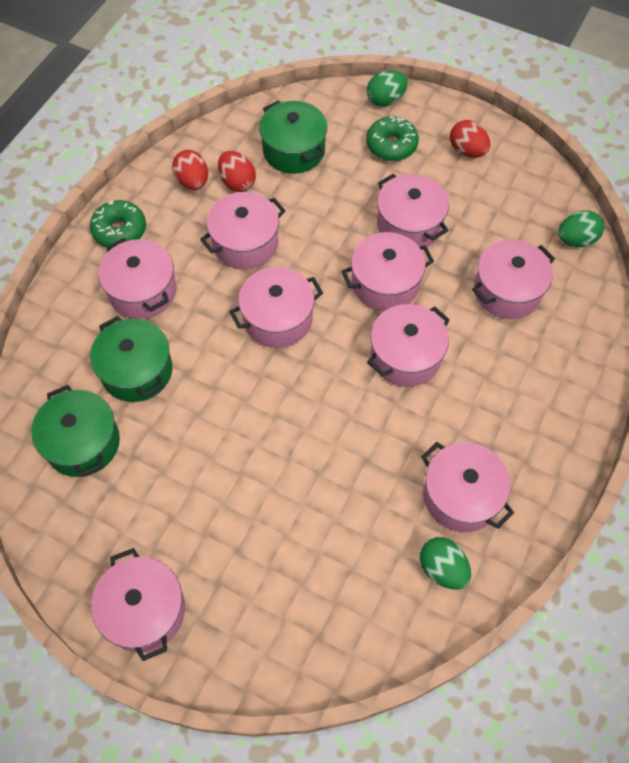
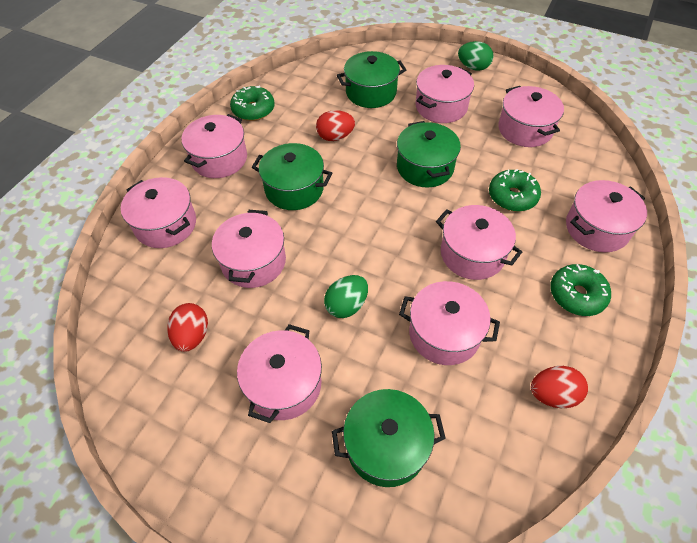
green donut: 2 -> 3
green egg: 3 -> 2
green pot: 3 -> 4

